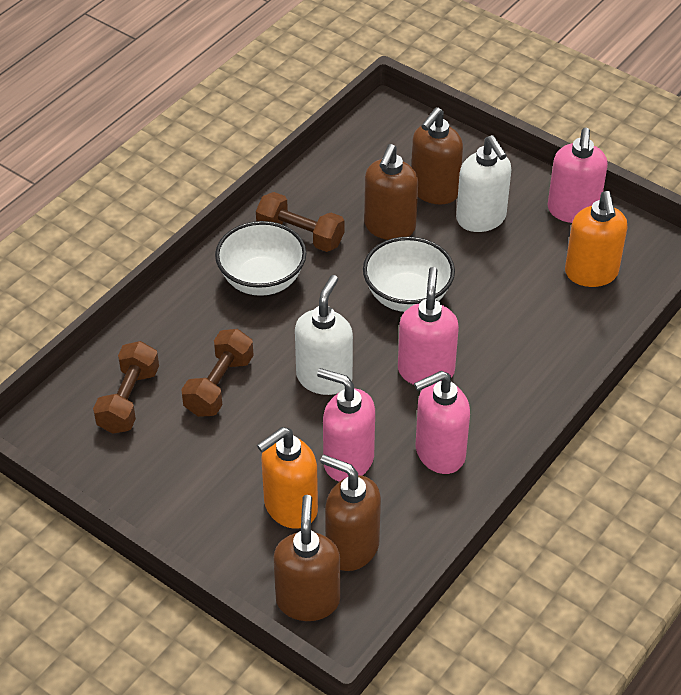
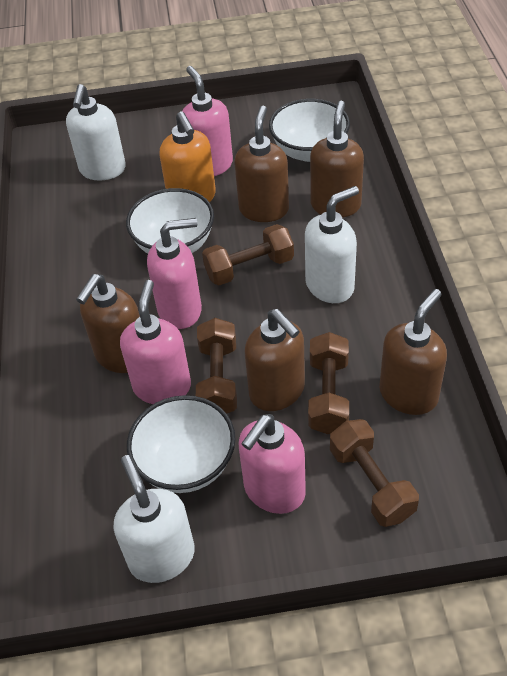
brown dumbbell: 3 -> 4
brown soap dispenser: 4 -> 5
orange soap dispenser: 2 -> 1
white bowl: 2 -> 3
white soap dispenser: 2 -> 3

